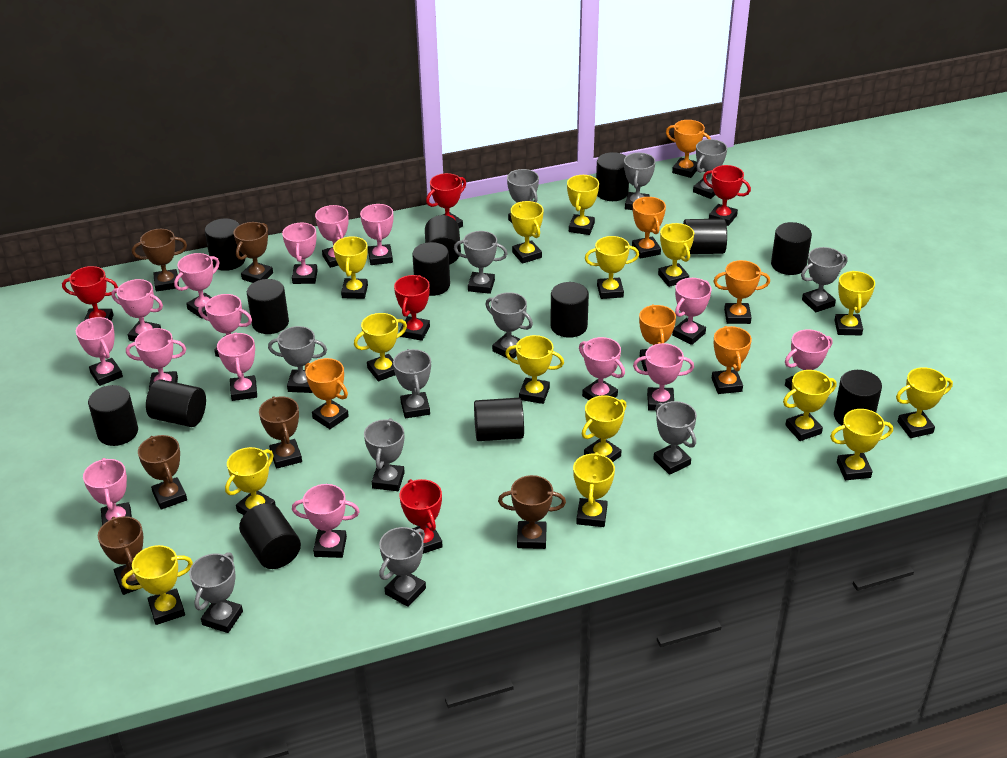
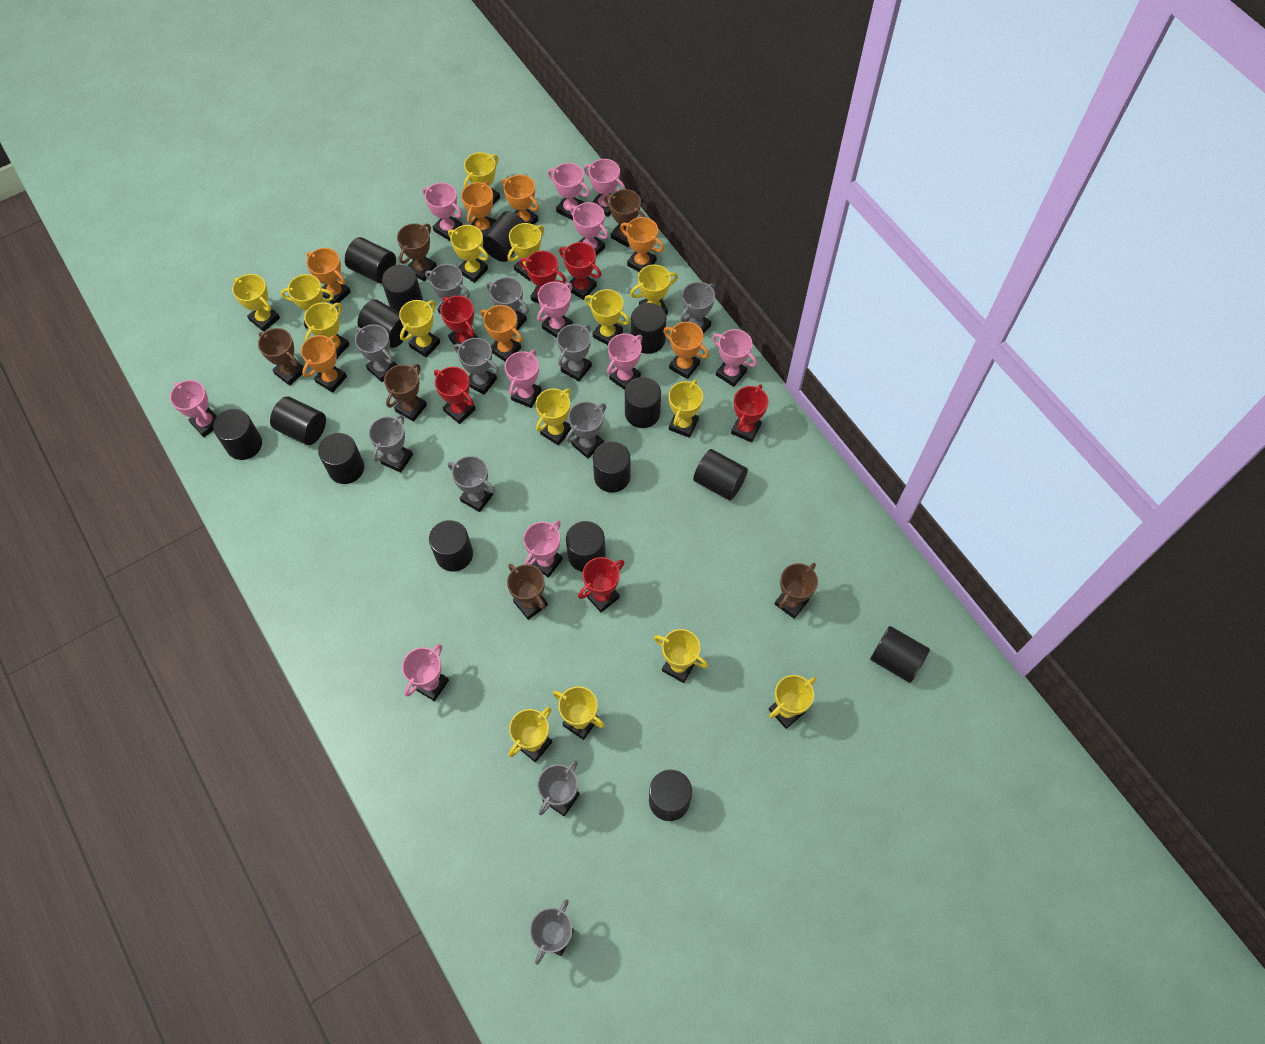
black cylinder: 13 -> 15
grey trophy: 12 -> 11
orange trophy: 6 -> 7
pink trophy: 15 -> 11
red trophy: 5 -> 6

